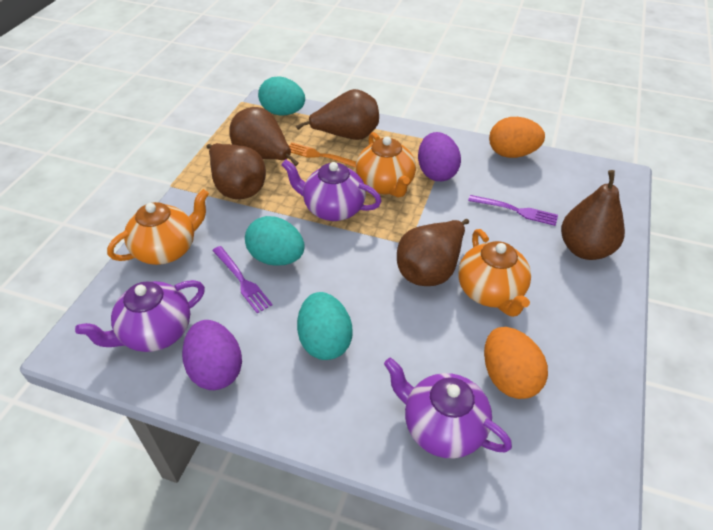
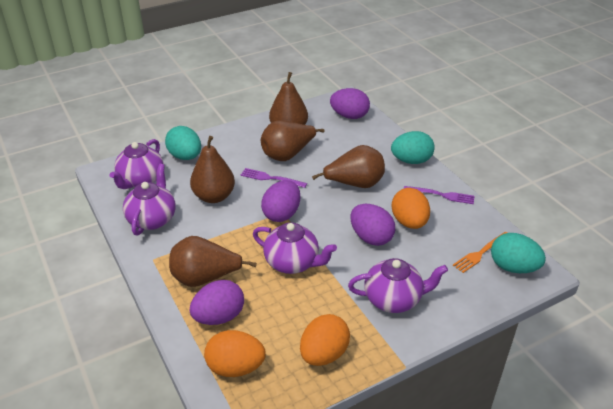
orange egg: 2 -> 3
orange teapot: 3 -> 0
purple egg: 2 -> 4
purple teapot: 3 -> 4

